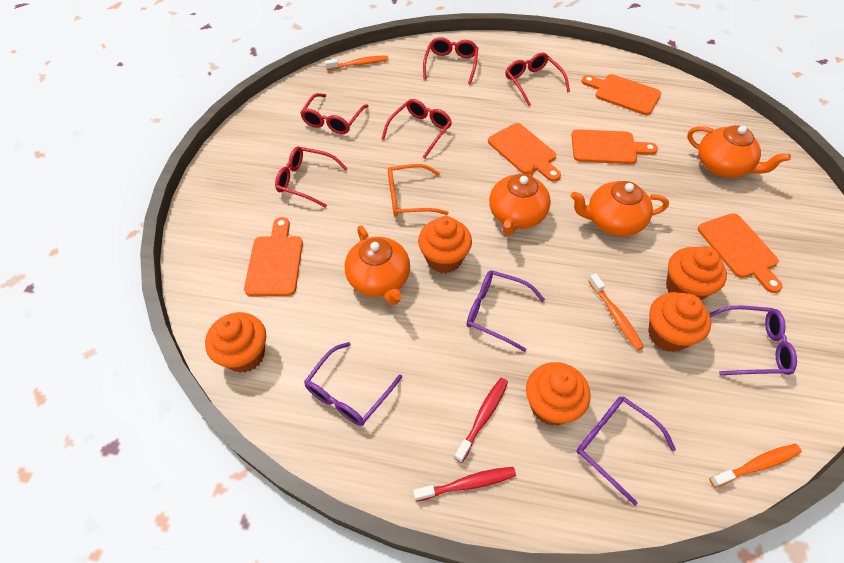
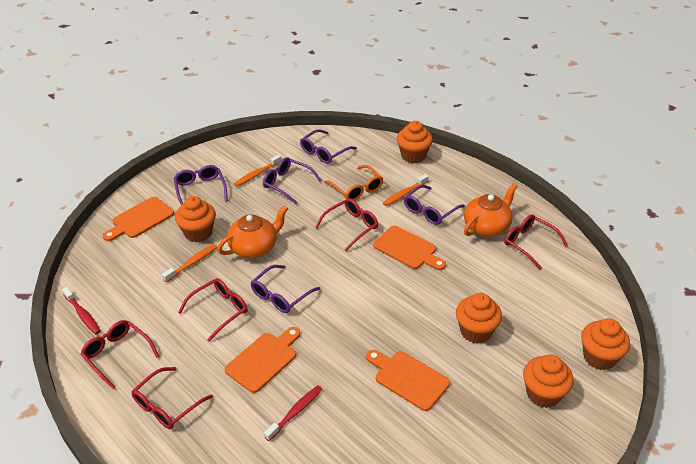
orange cutting board: 5 -> 4
orange teapot: 4 -> 2
purple glasses: 4 -> 5

